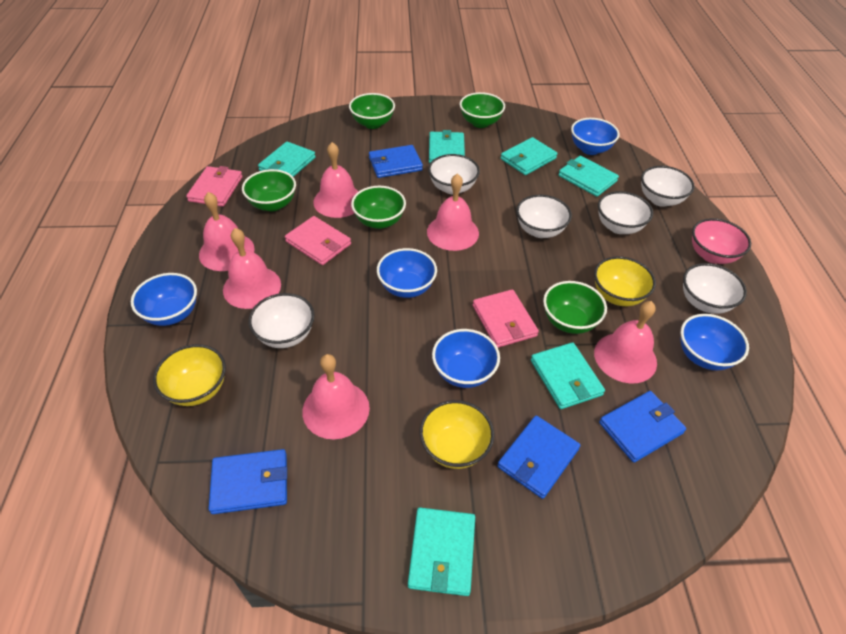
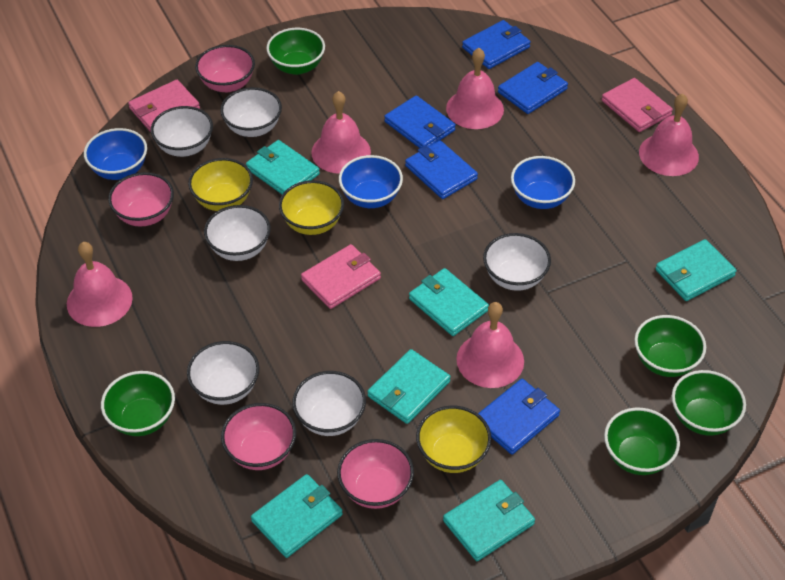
blue bowl: 5 -> 3
blue wallet: 4 -> 5
pink bell: 6 -> 5
pink bowl: 1 -> 4

